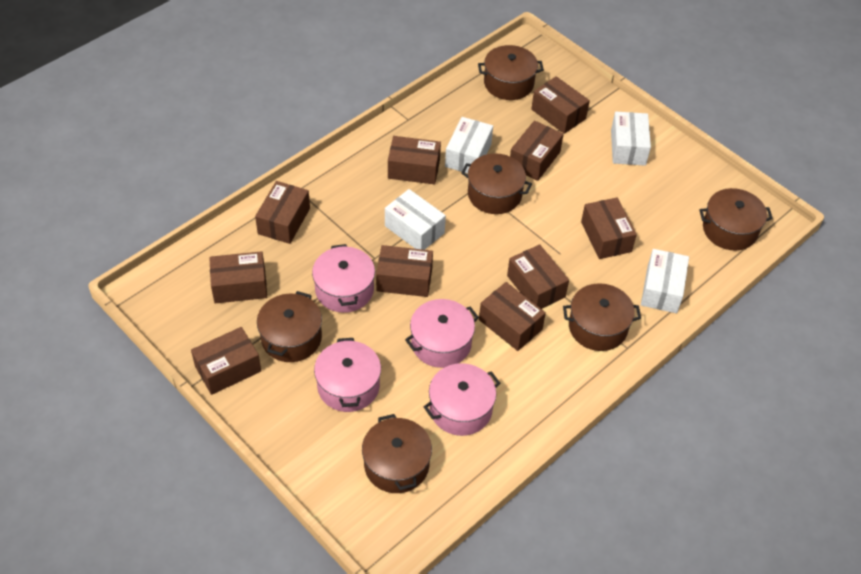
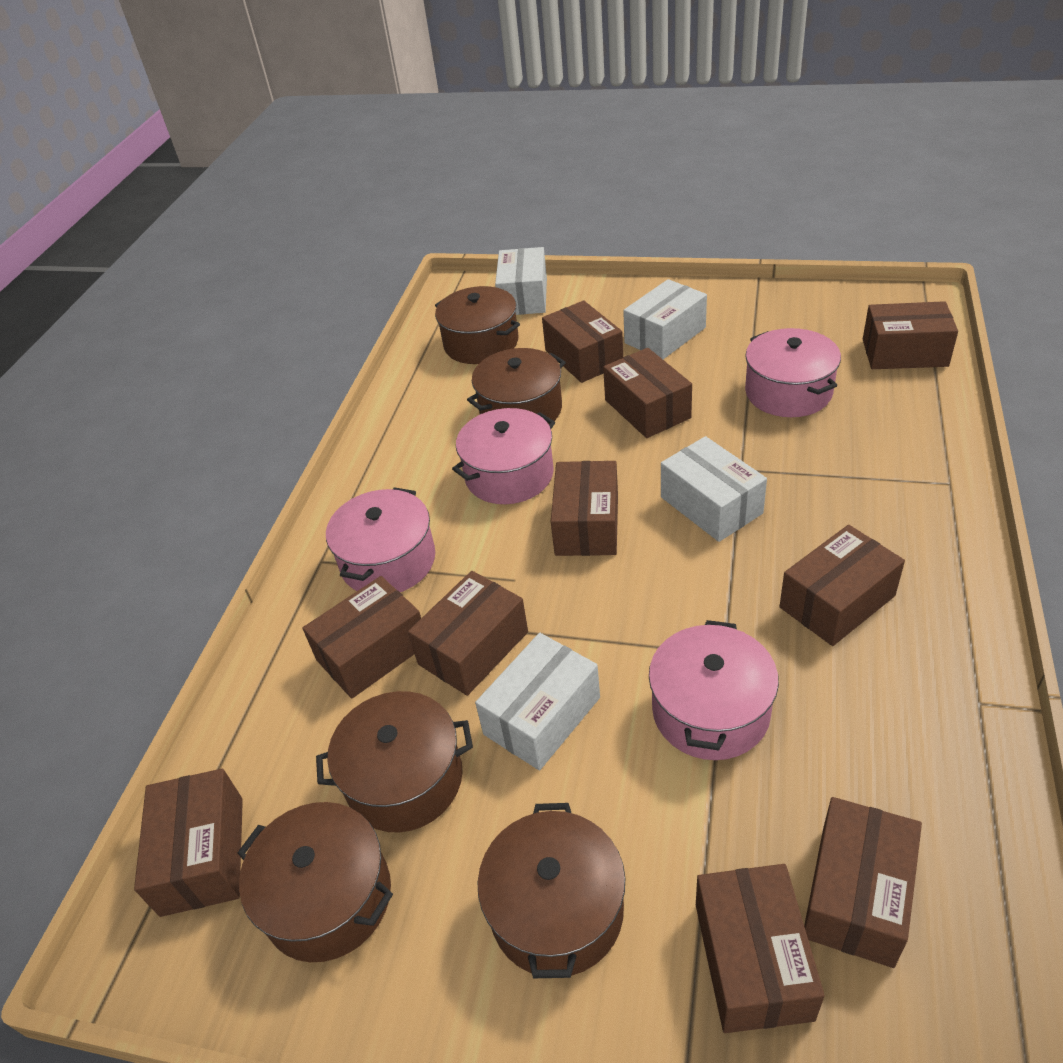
brown pot: 6 -> 5

